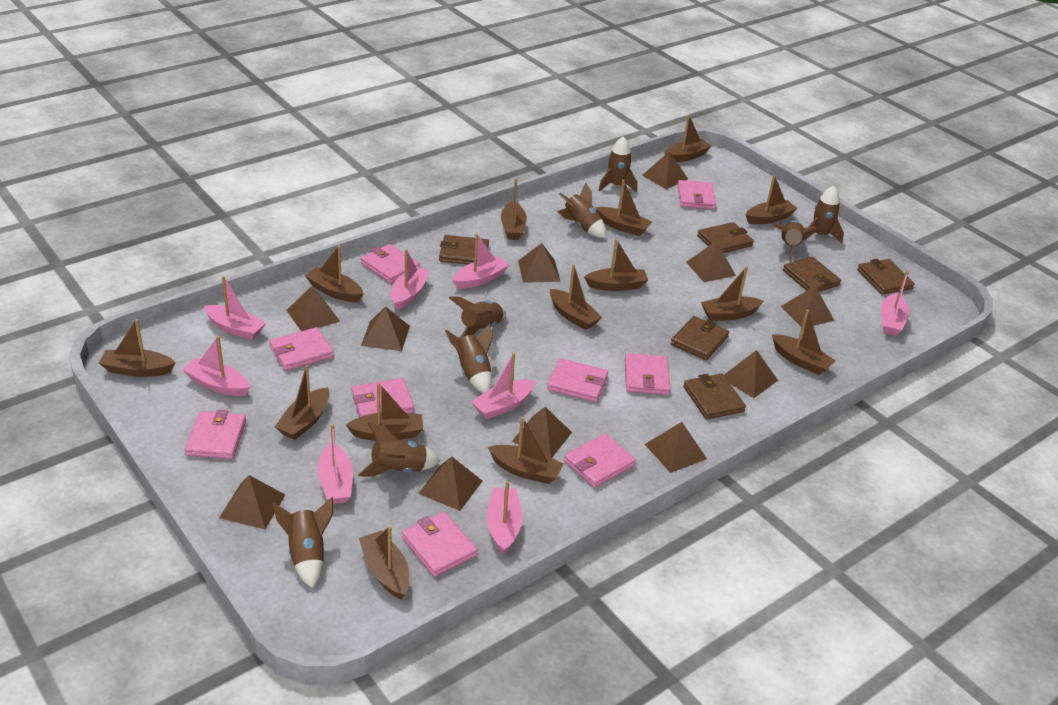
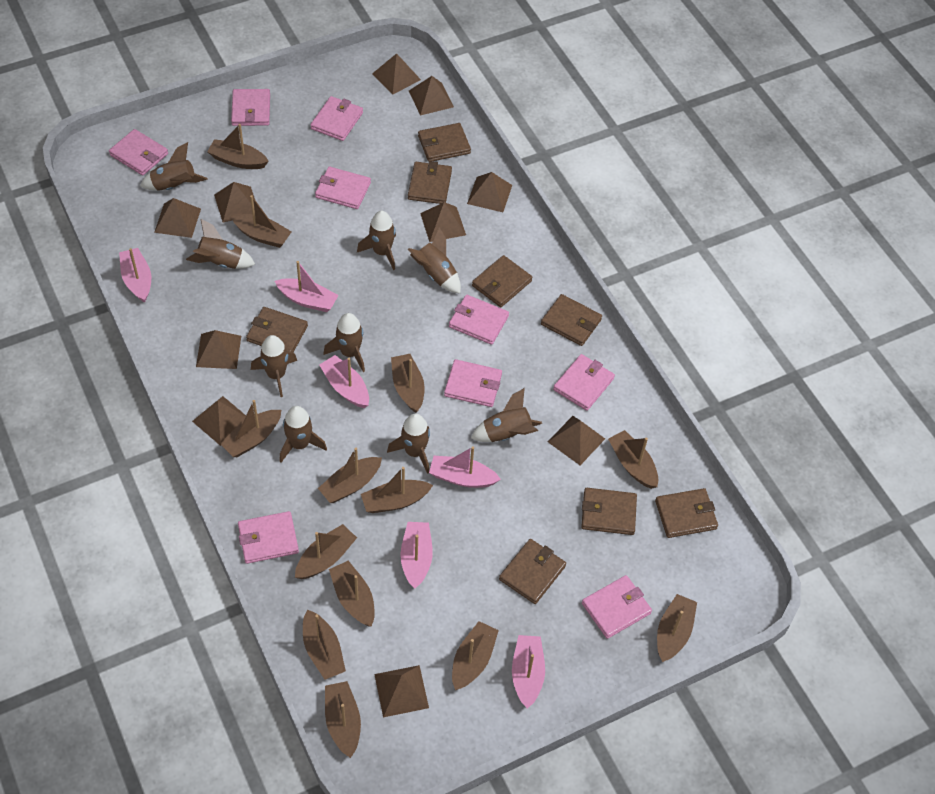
brown boat: 14 -> 13
brown pyramid: 11 -> 10
brown rocket: 8 -> 9
brown wallet: 6 -> 8
pink boat: 8 -> 6

